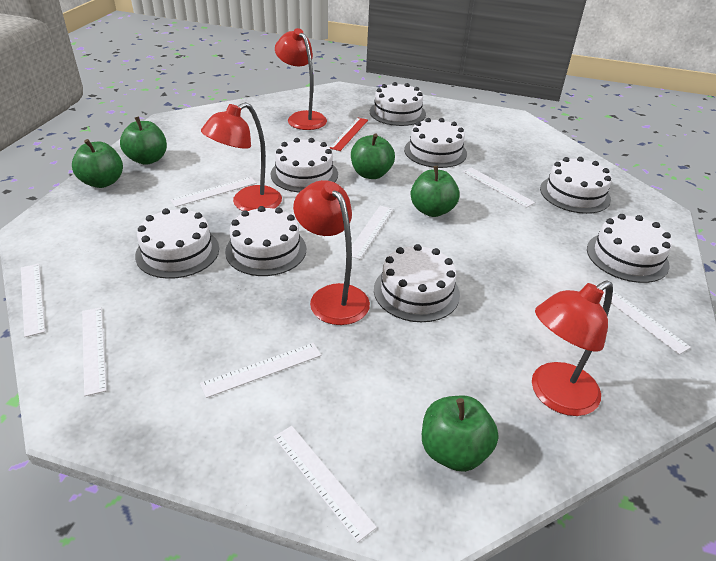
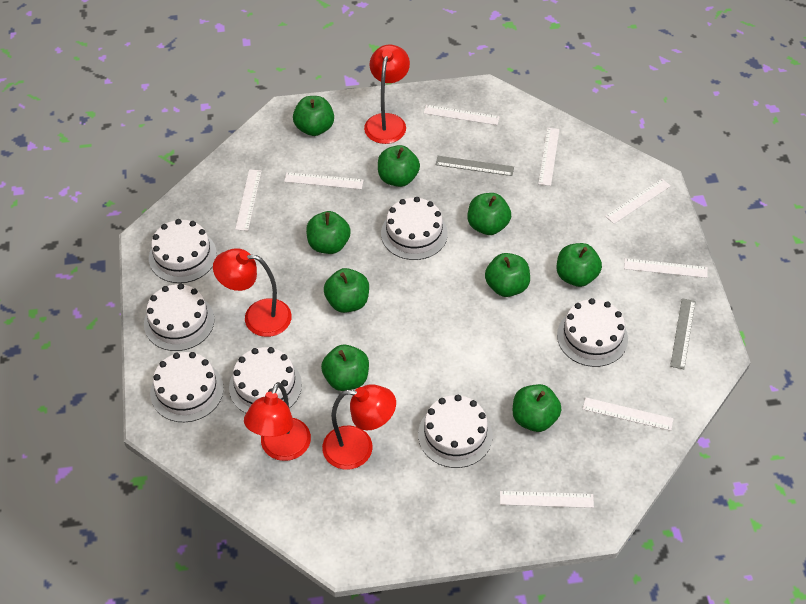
green apple: 5 -> 9
grey ruler: 0 -> 2
red ruler: 1 -> 0
white cake: 8 -> 7

